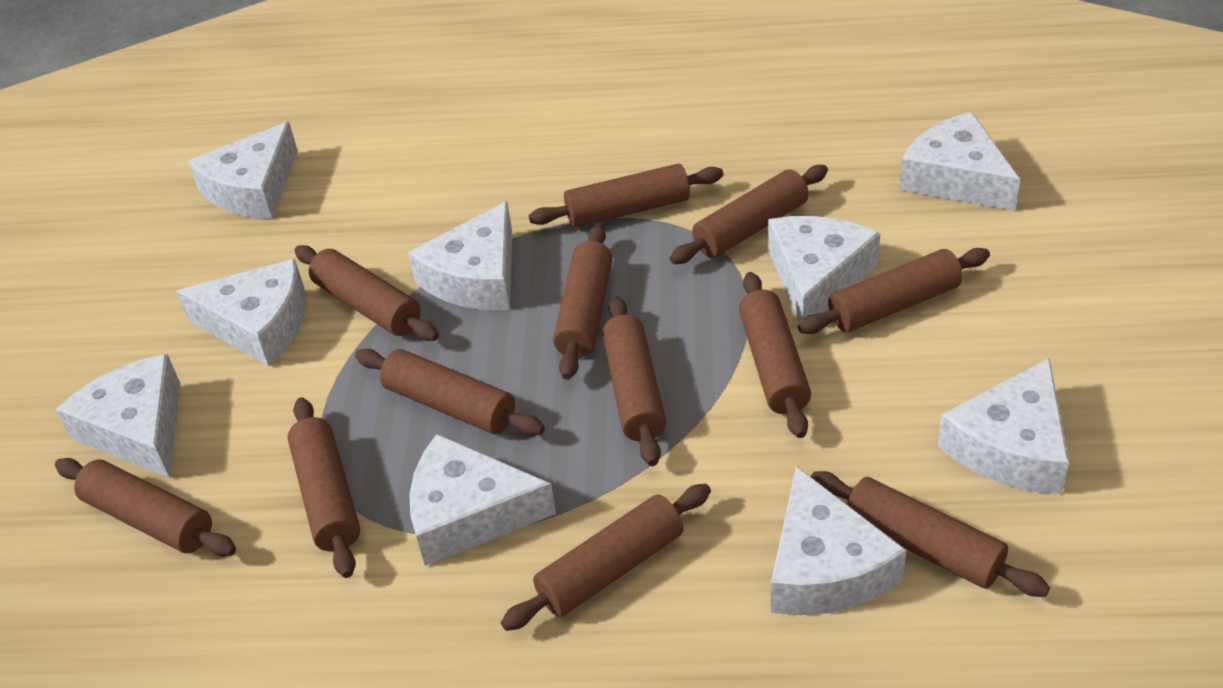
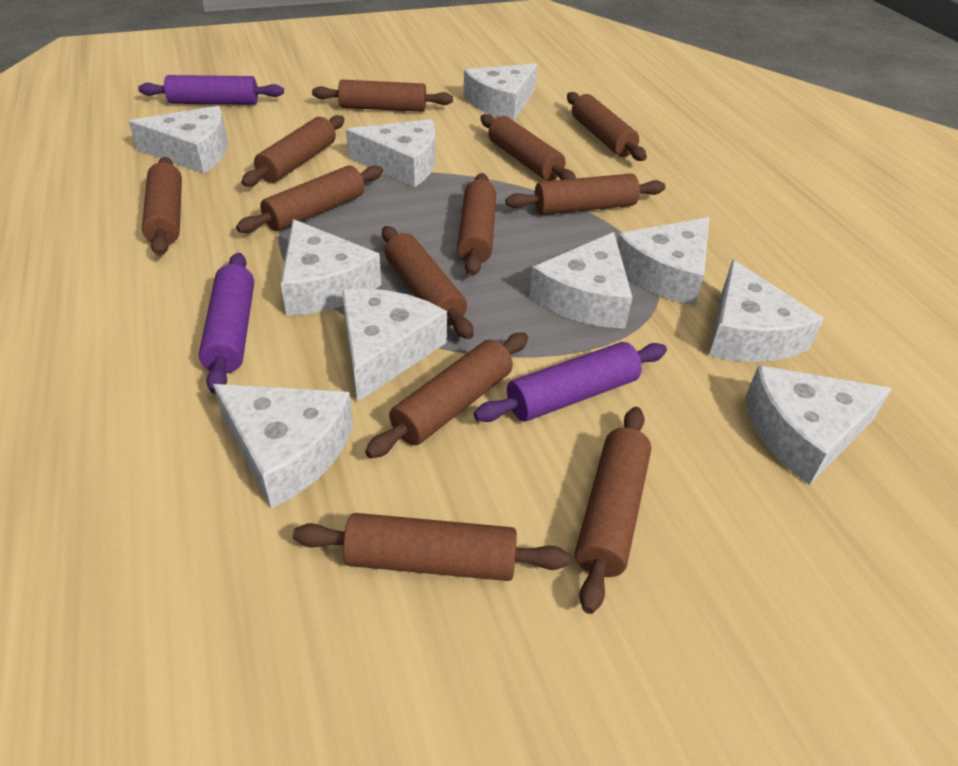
purple rolling pin: 0 -> 3
white cheese: 9 -> 10

